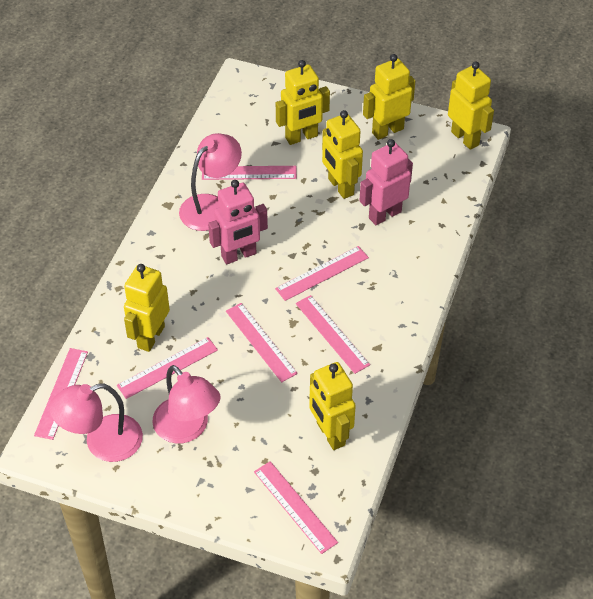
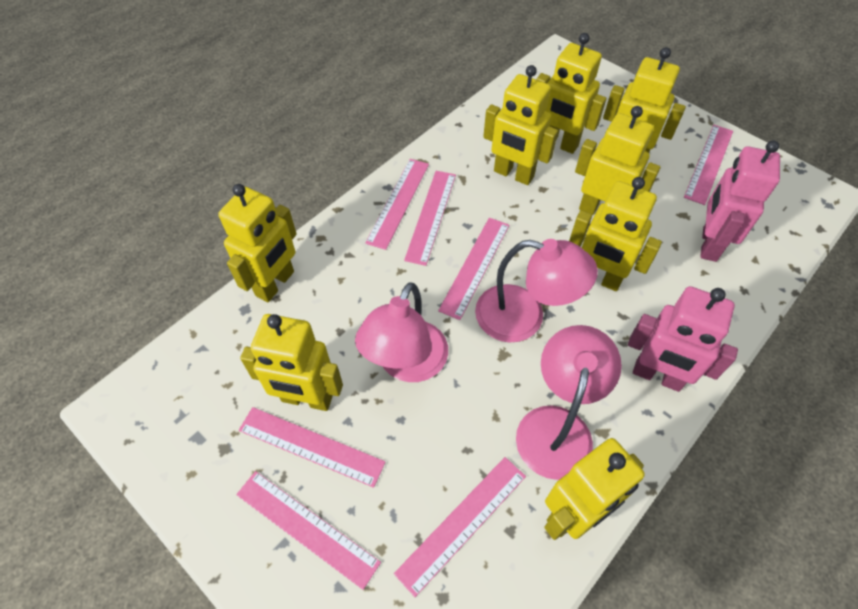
yellow robot: 6 -> 8

